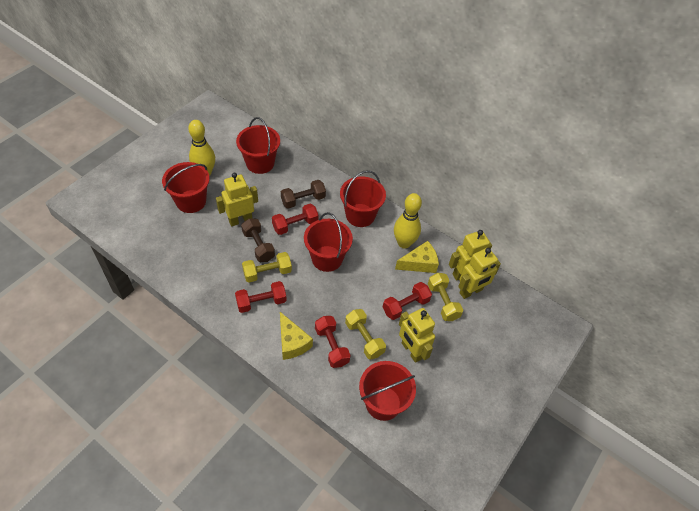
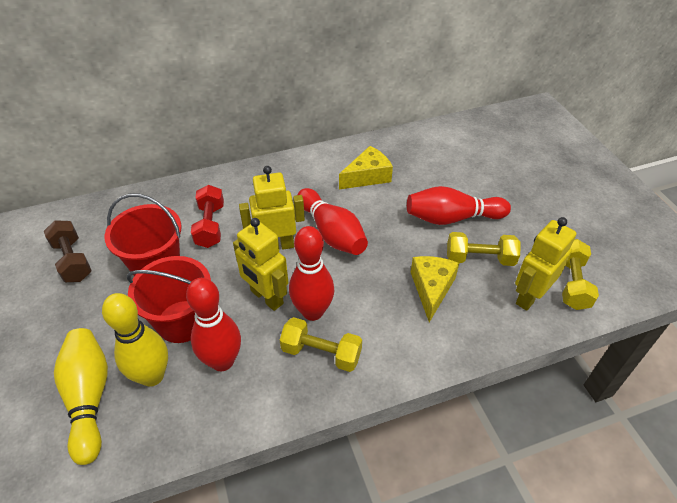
brown dumbbell: 2 -> 1
red bowling pin: 0 -> 4
red bucket: 5 -> 2
red dumbbell: 4 -> 1
yellow robot: 4 -> 3

